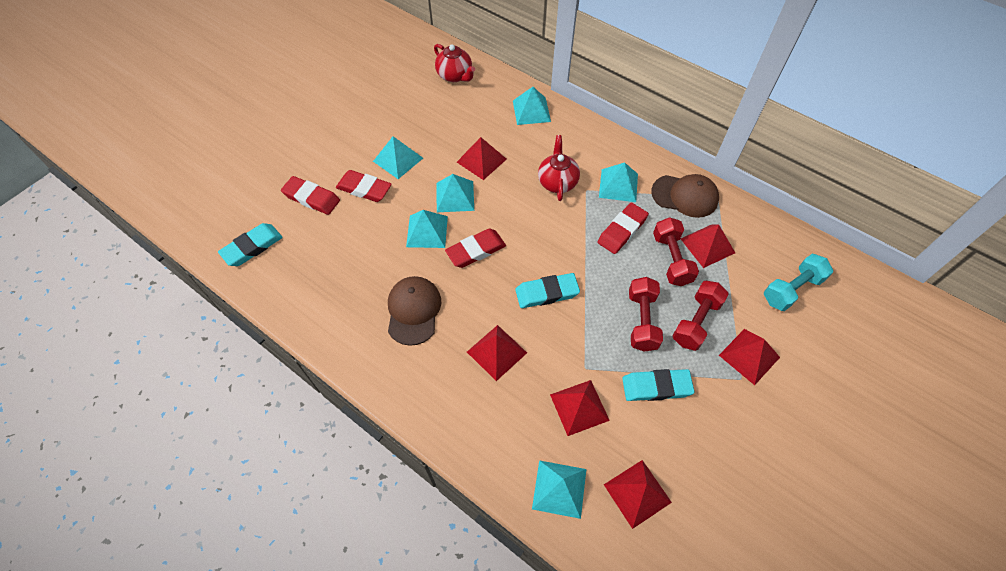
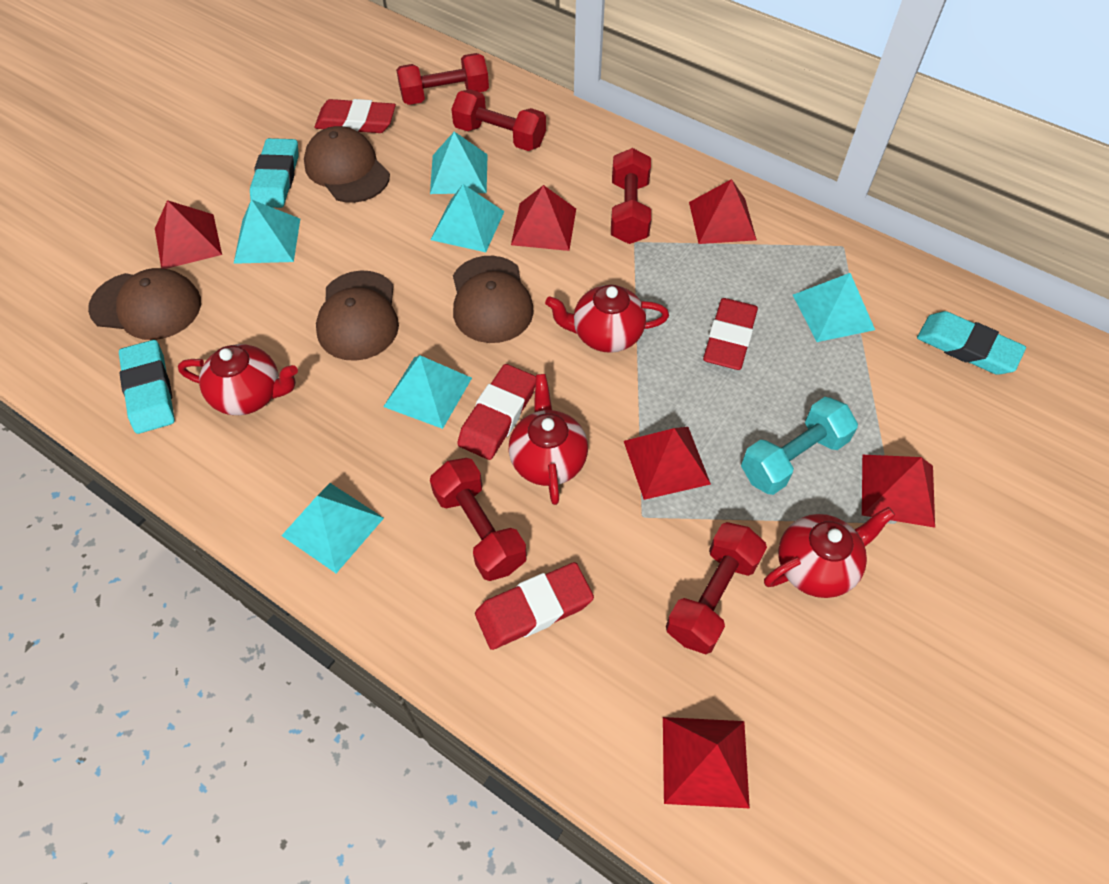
brown cap: 2 -> 4
red dumbbell: 3 -> 5
red teapot: 2 -> 4

